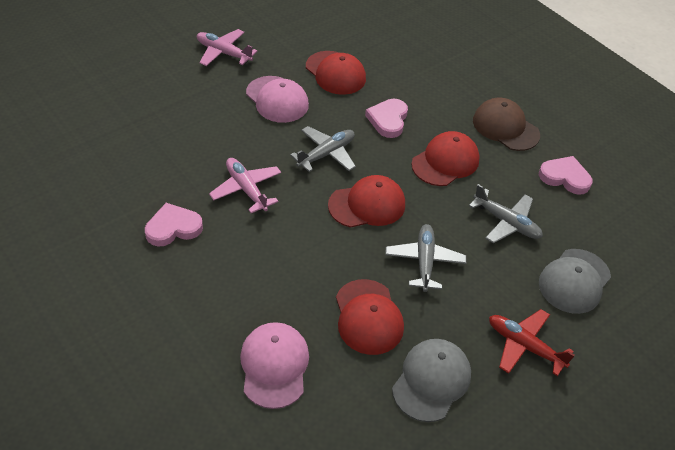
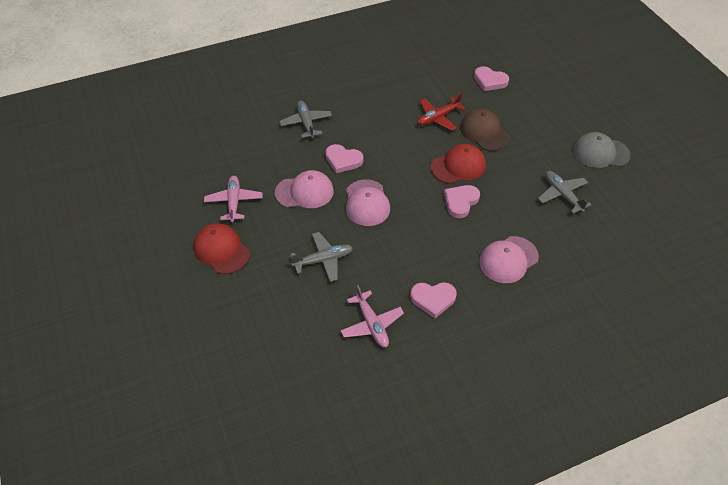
grey cap: 2 -> 1
pink cap: 2 -> 3
pink heart: 3 -> 4
red cap: 4 -> 2

